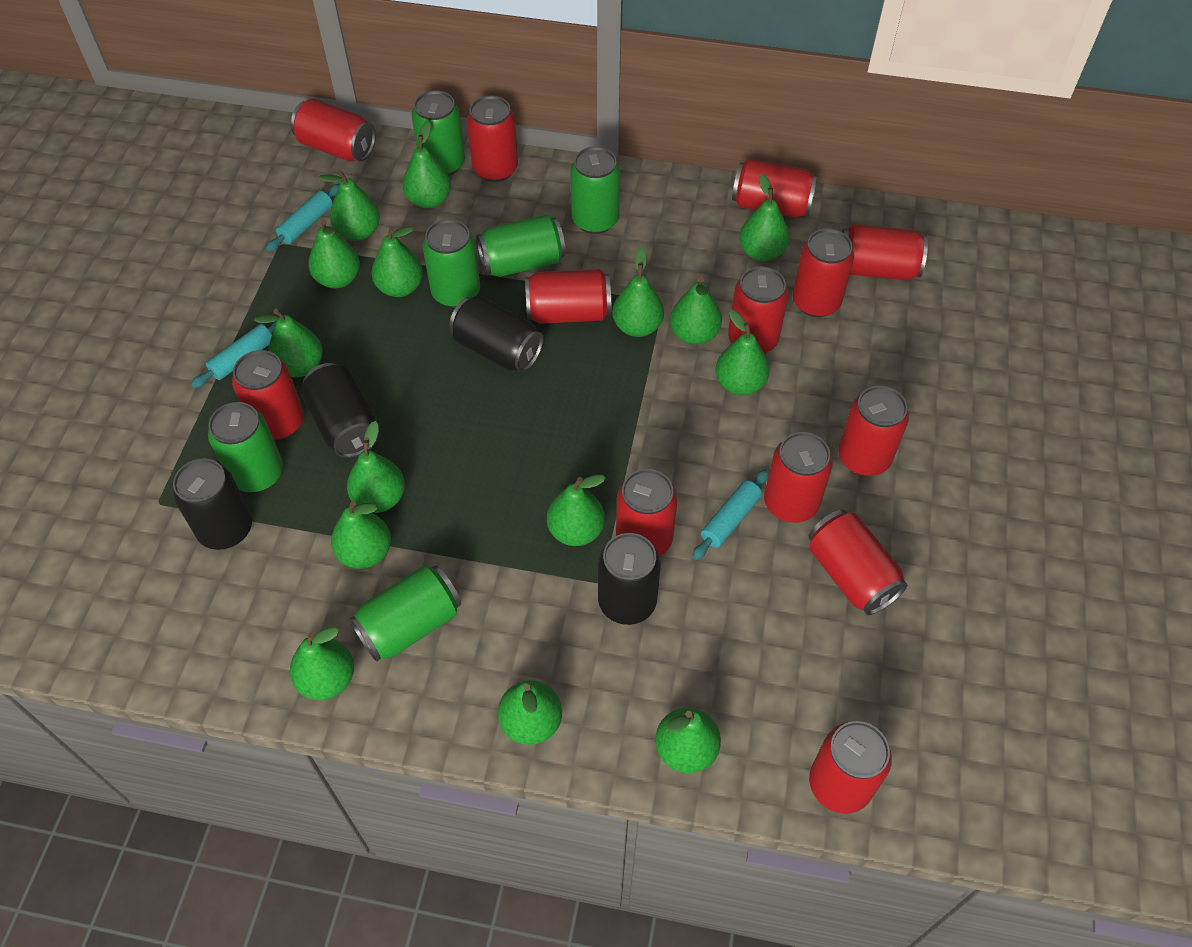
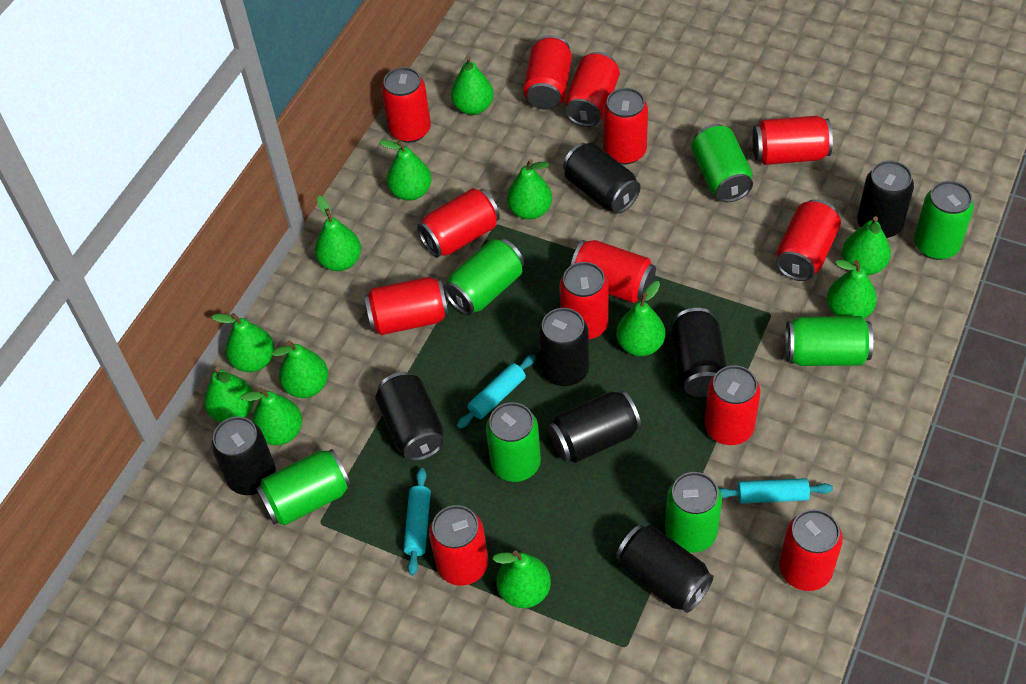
black can: 4 -> 8
green can: 6 -> 7
green pear: 15 -> 12

